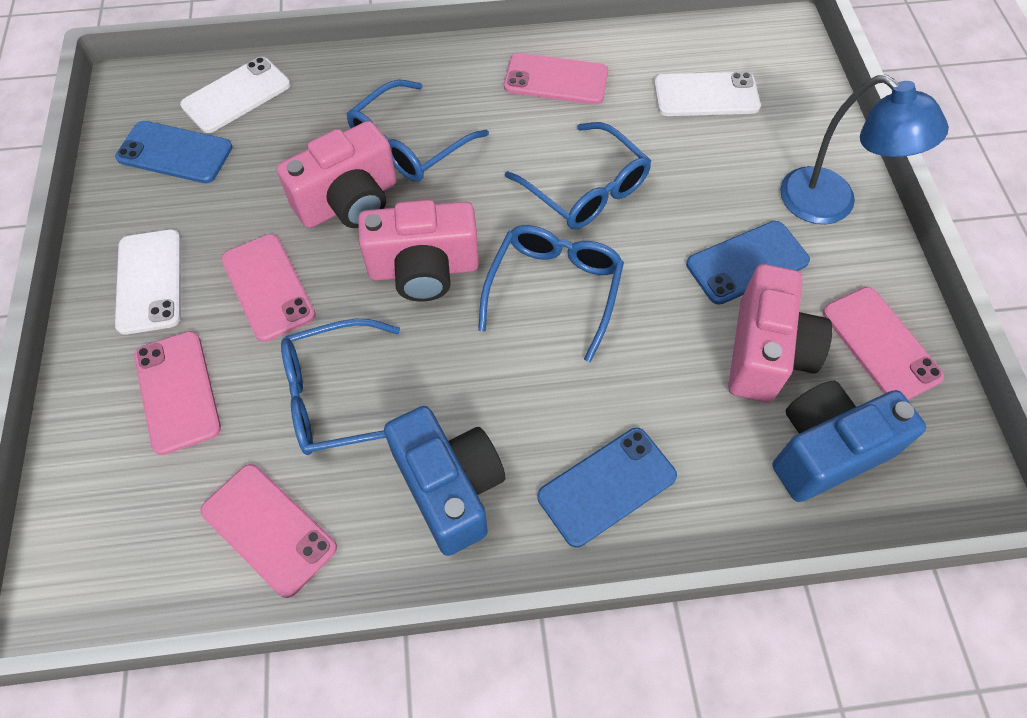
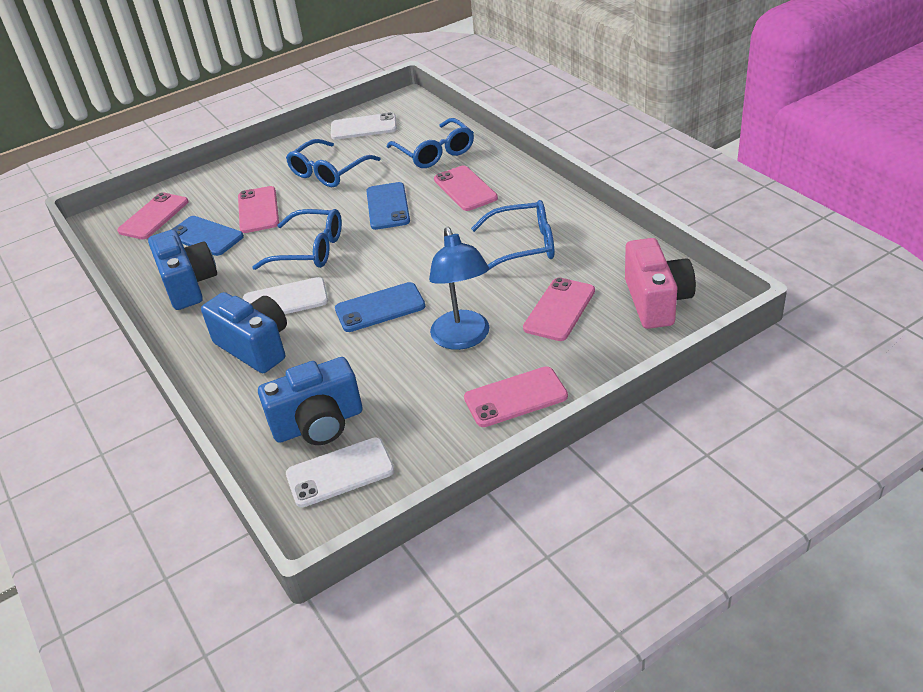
blue camera: 2 -> 3
pink camera: 3 -> 1

